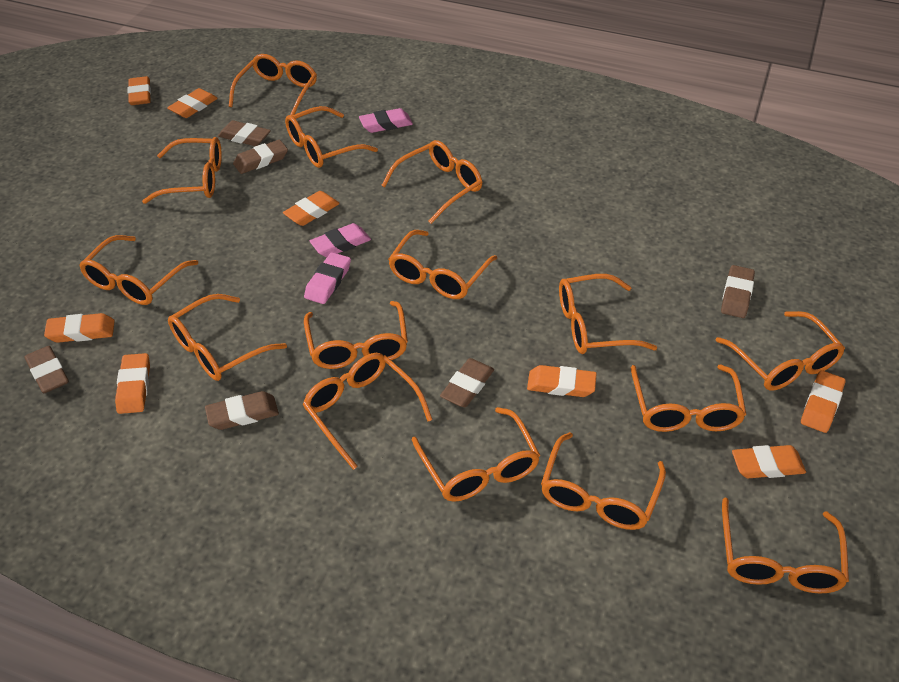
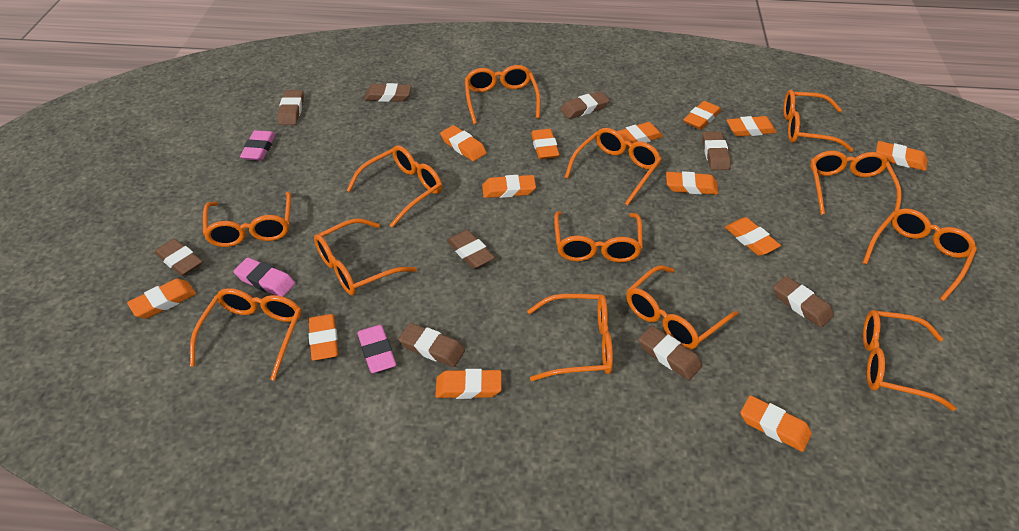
brown eraser: 6 -> 9
orange eraser: 8 -> 13
orange glasses: 15 -> 13

